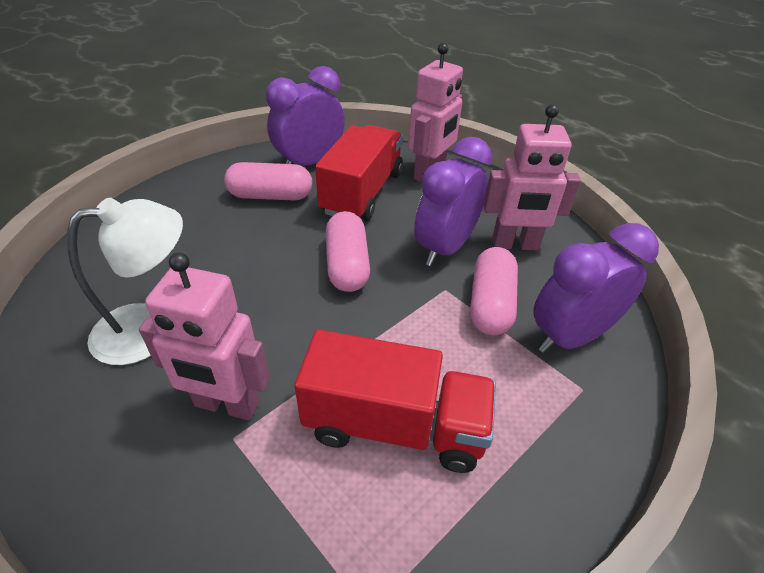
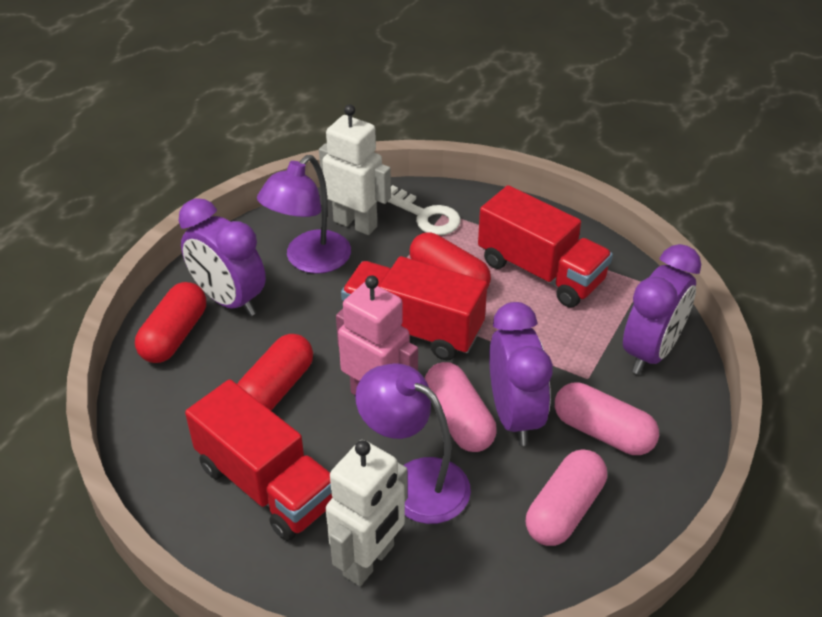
pink robot: 3 -> 1
purple lamp: 0 -> 2
red capsule: 0 -> 3
red truck: 2 -> 3
white key: 0 -> 1
white lamp: 1 -> 0
white robot: 0 -> 2

